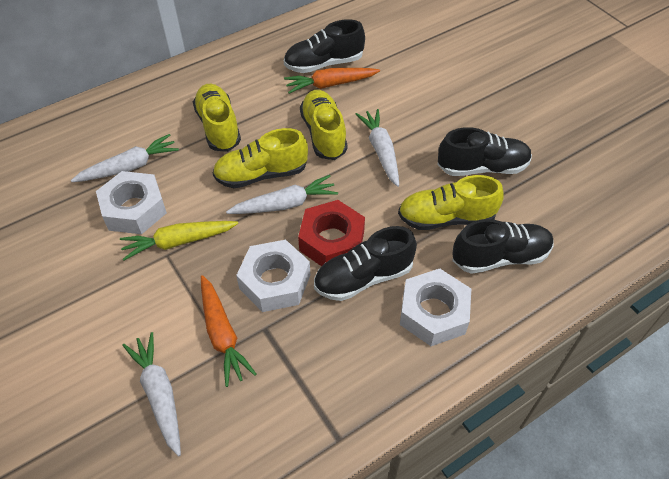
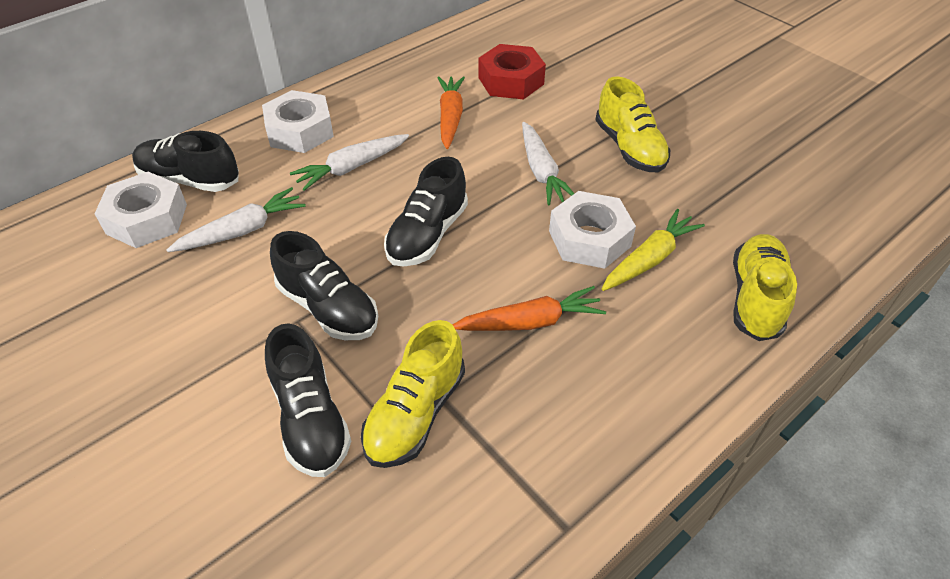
white carrot: 4 -> 3
yellow shoe: 4 -> 3

